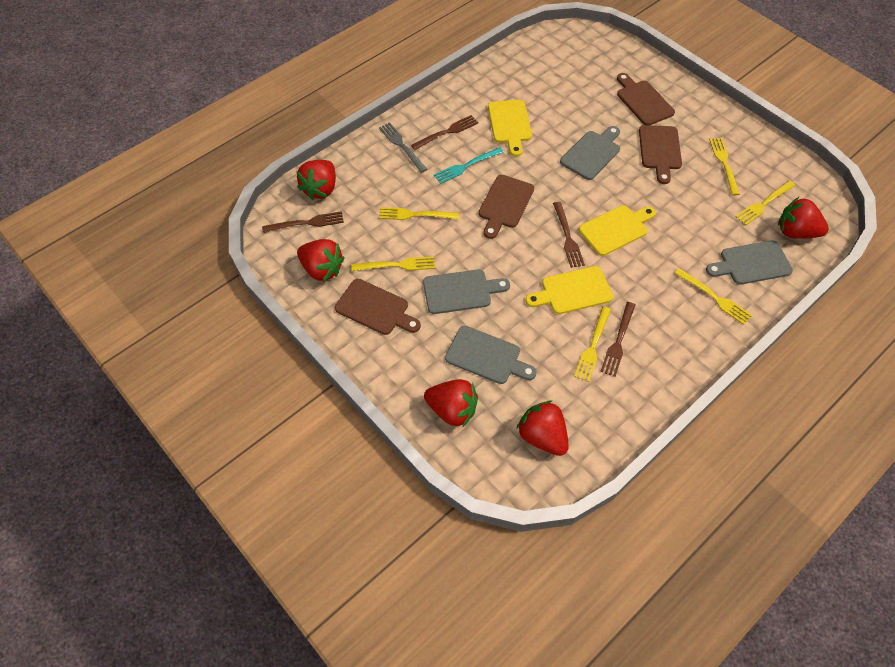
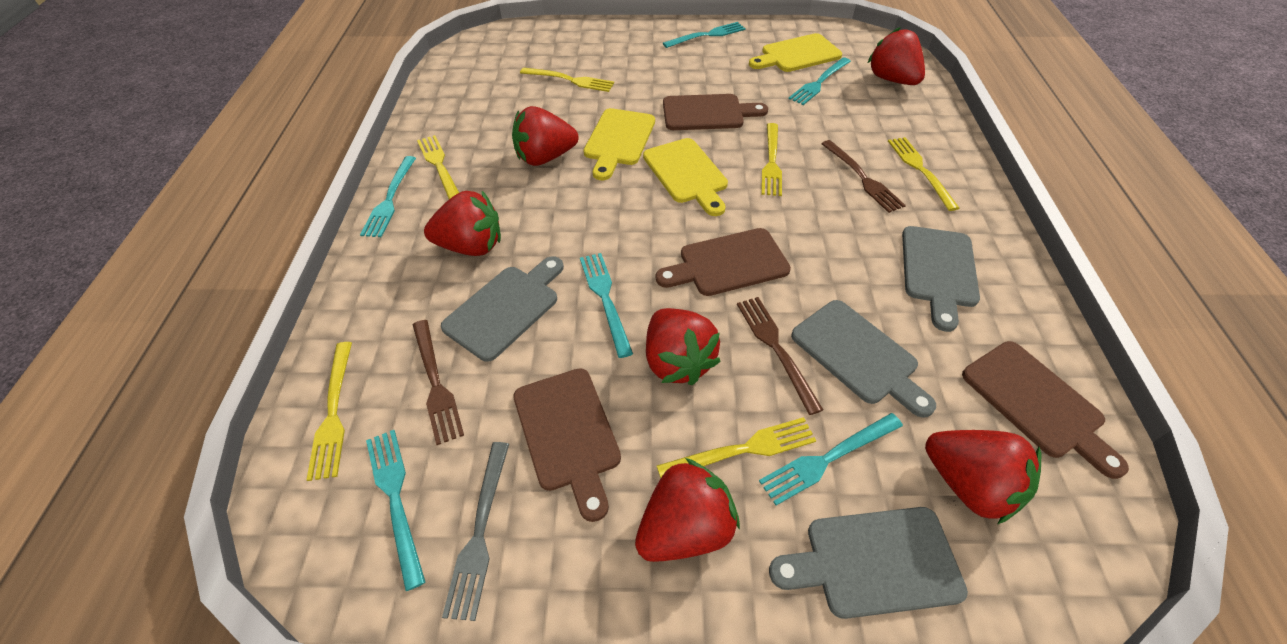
brown fork: 4 -> 3
red strawberry: 5 -> 6
turquoise fork: 1 -> 6

